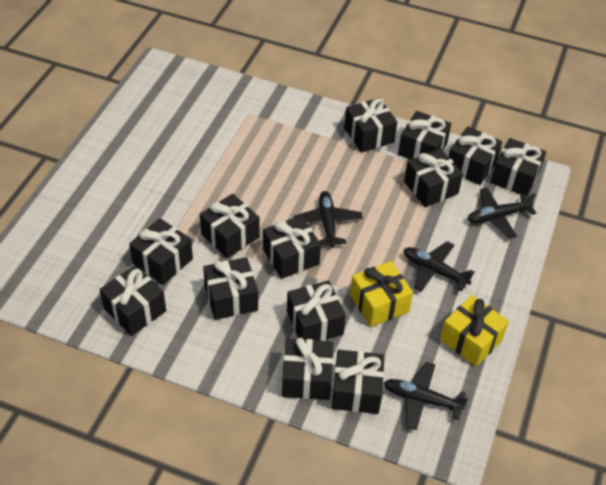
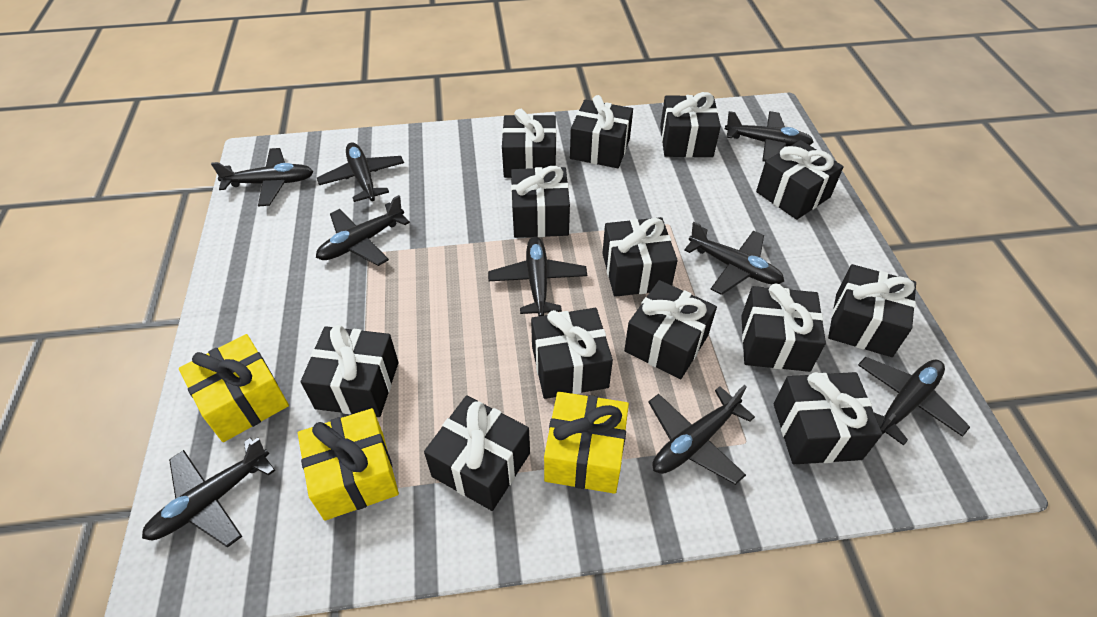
black plane: 4 -> 9
yellow gift: 2 -> 3

